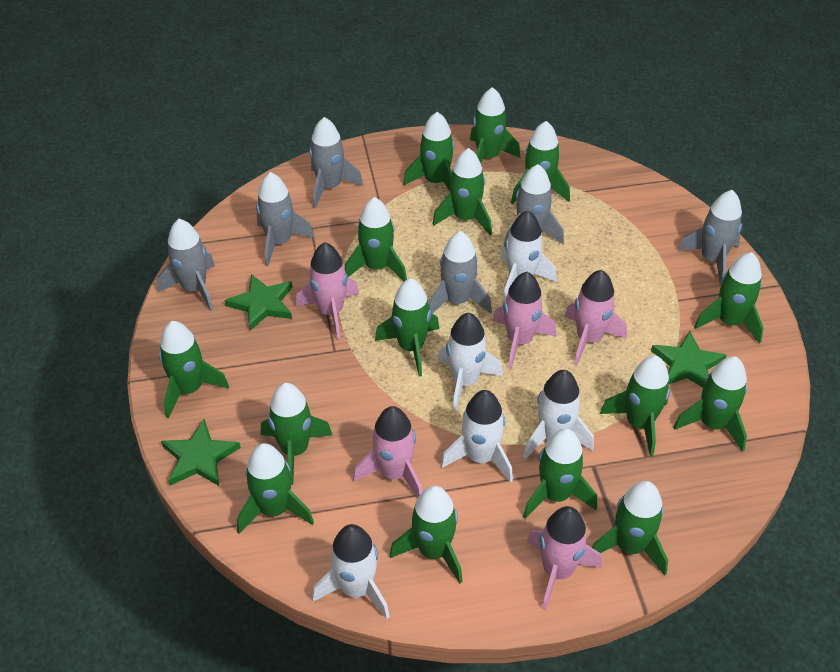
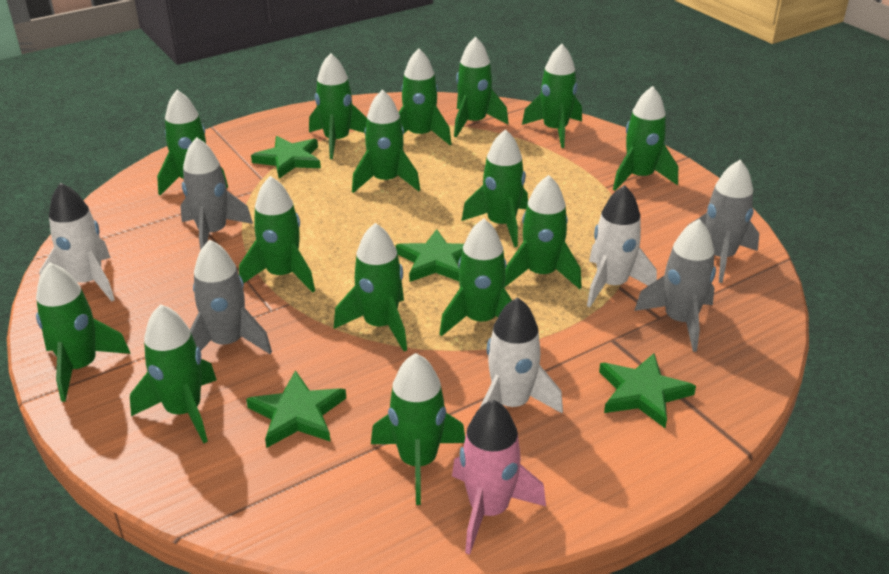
green star: 3 -> 4
grey rocket: 6 -> 4
pink rocket: 5 -> 1
white rocket: 5 -> 3

